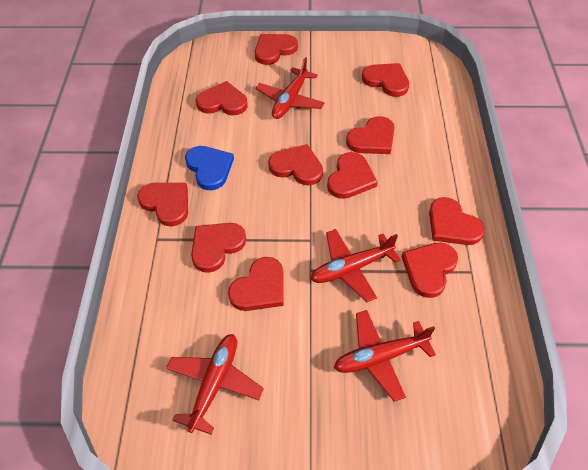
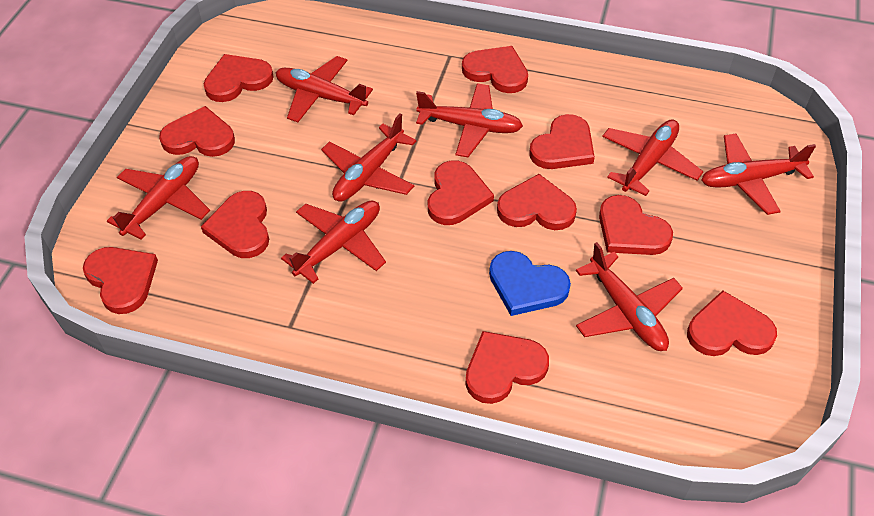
red plane: 4 -> 8

